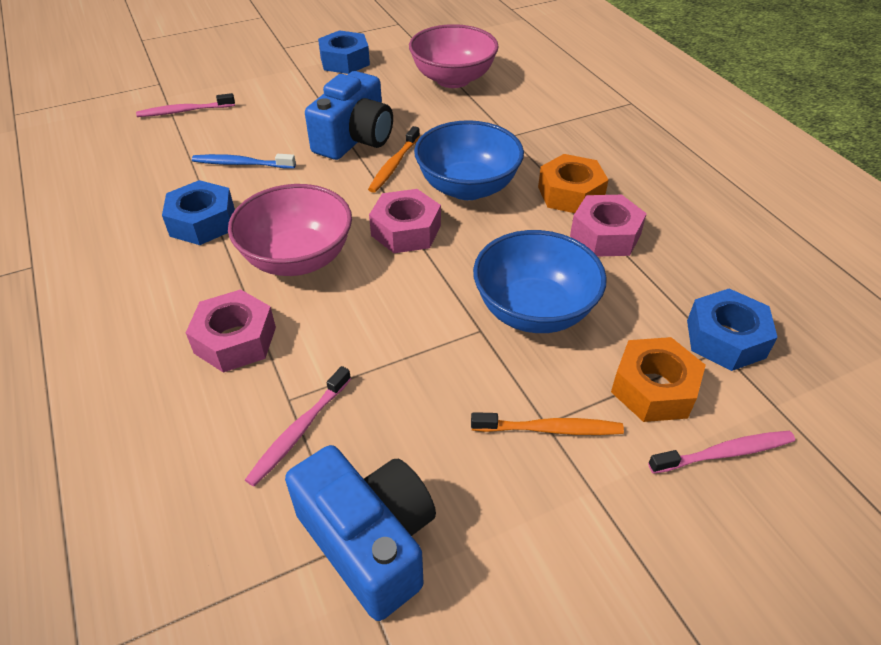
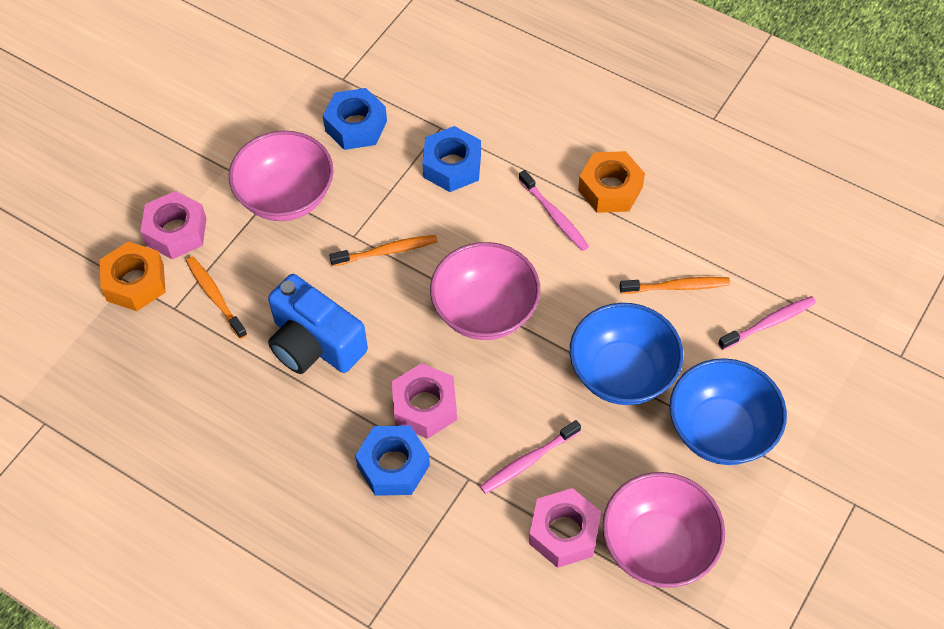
blue camera: 2 -> 1
blue toothbrush: 1 -> 0
orange toothbrush: 2 -> 3
pink bowl: 2 -> 3

